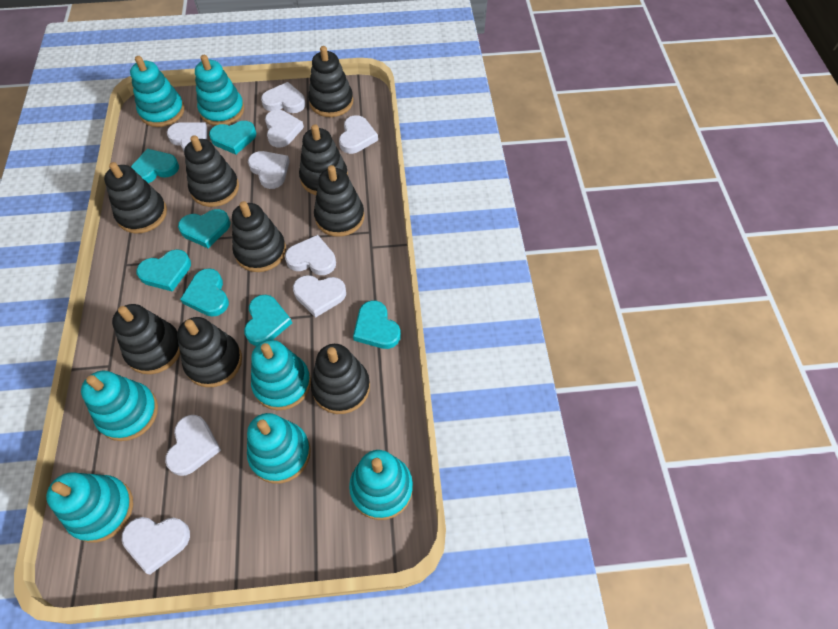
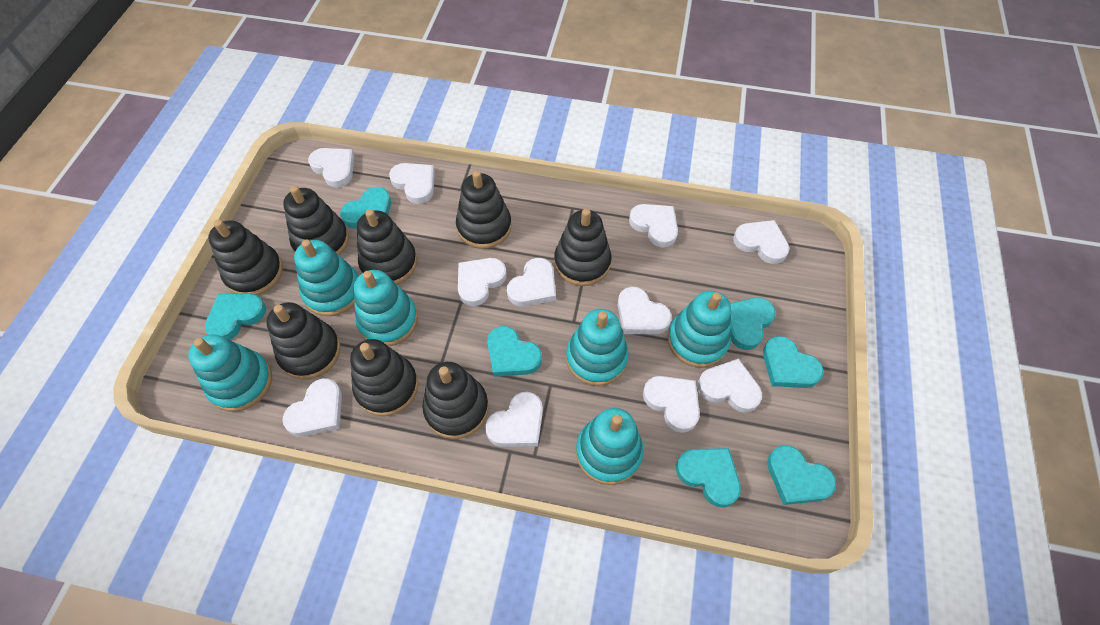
black stacking toy: 9 -> 8
turquoise stacking toy: 7 -> 6
white heart: 9 -> 11

